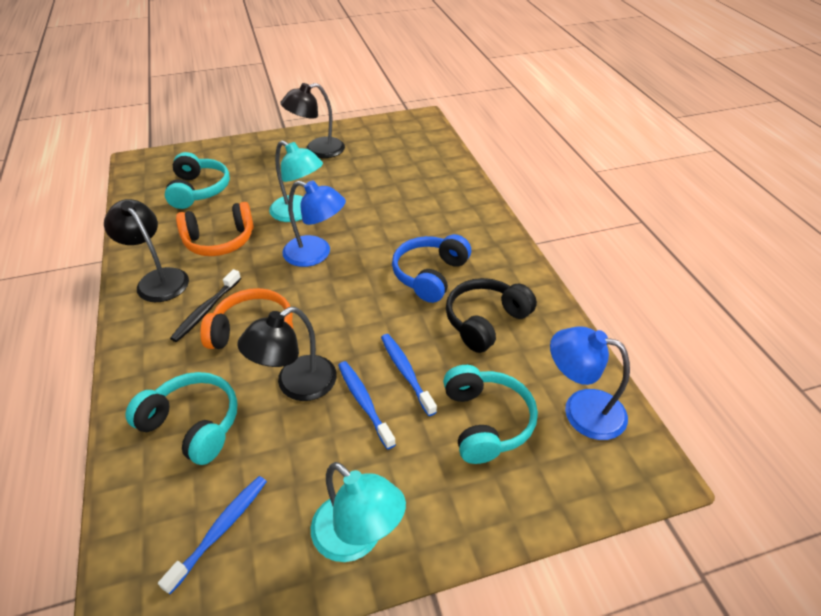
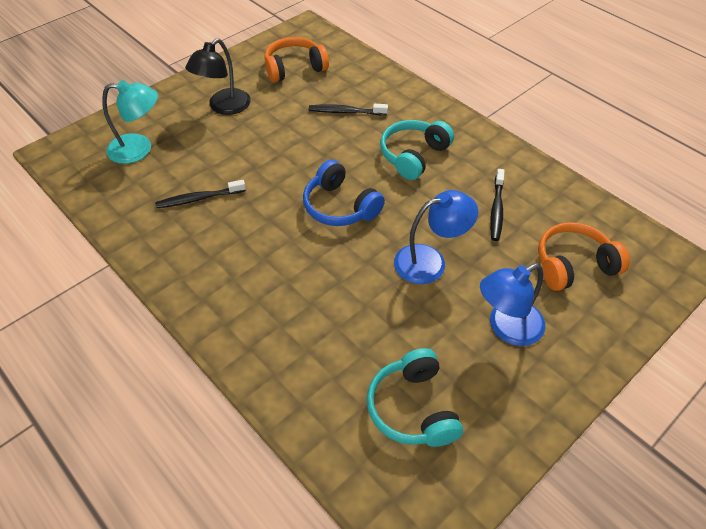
black headphones: 1 -> 0
black lamp: 3 -> 1
black toothbrush: 1 -> 3
blue toothbrush: 3 -> 0
turquoise headphones: 3 -> 2
turquoise lamp: 2 -> 1

